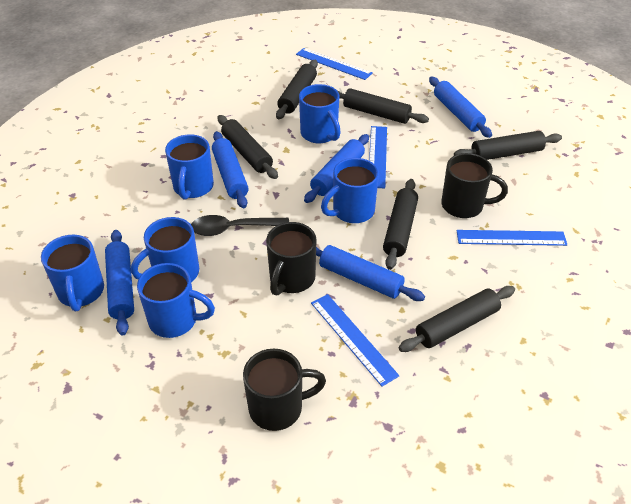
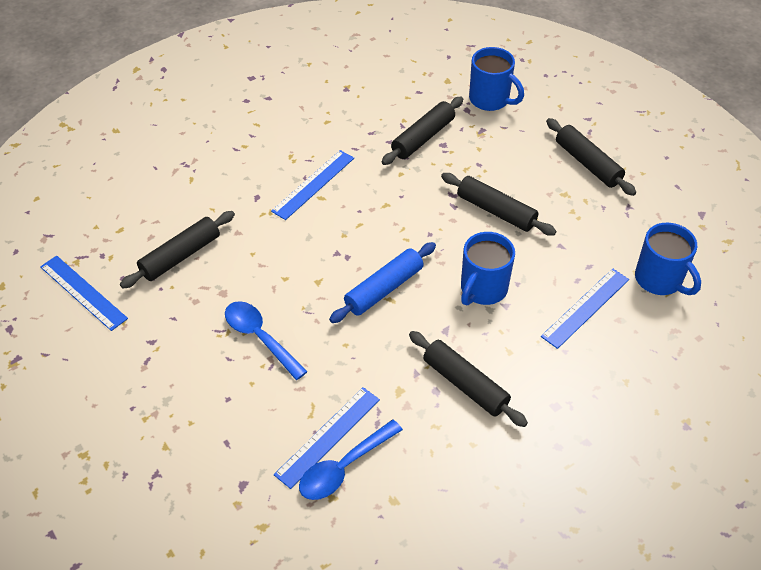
black mug: 3 -> 0
black rolling pin: 6 -> 5
black spoon: 1 -> 0
blue mug: 6 -> 3
blue rolling pin: 5 -> 1
blue spoon: 0 -> 2

